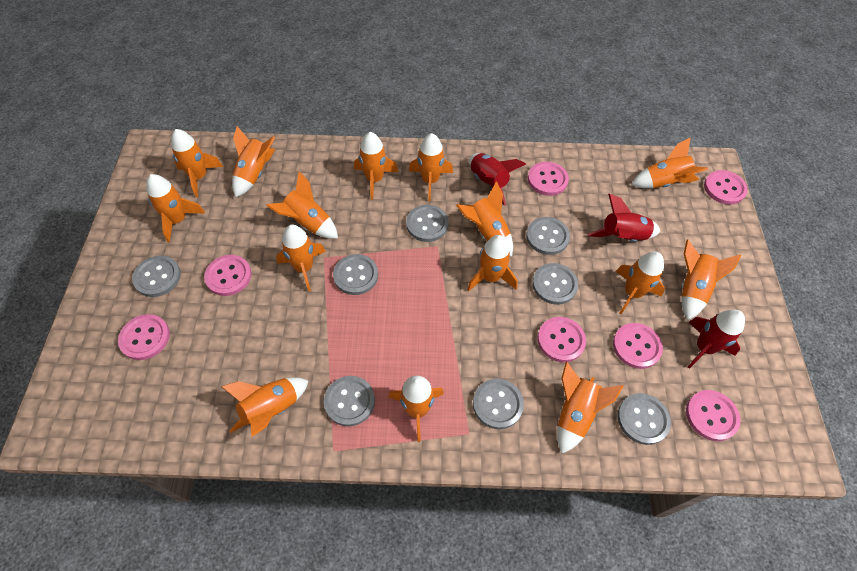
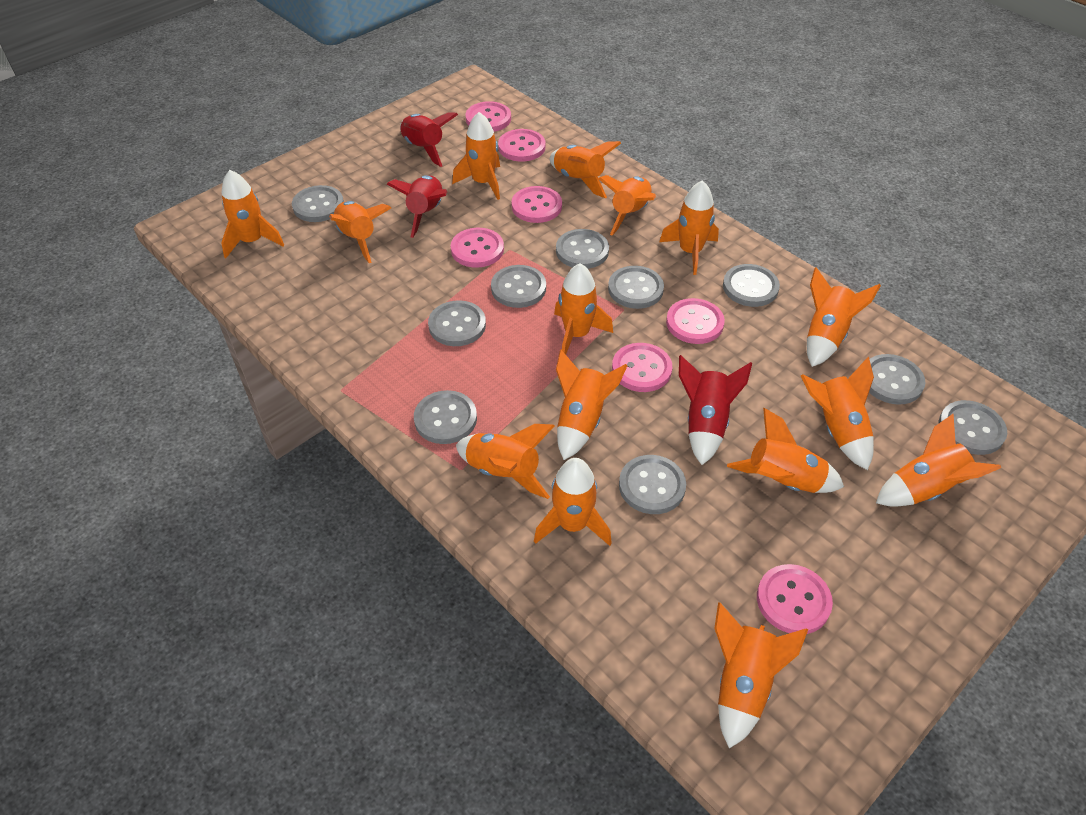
grey button: 8 -> 10

